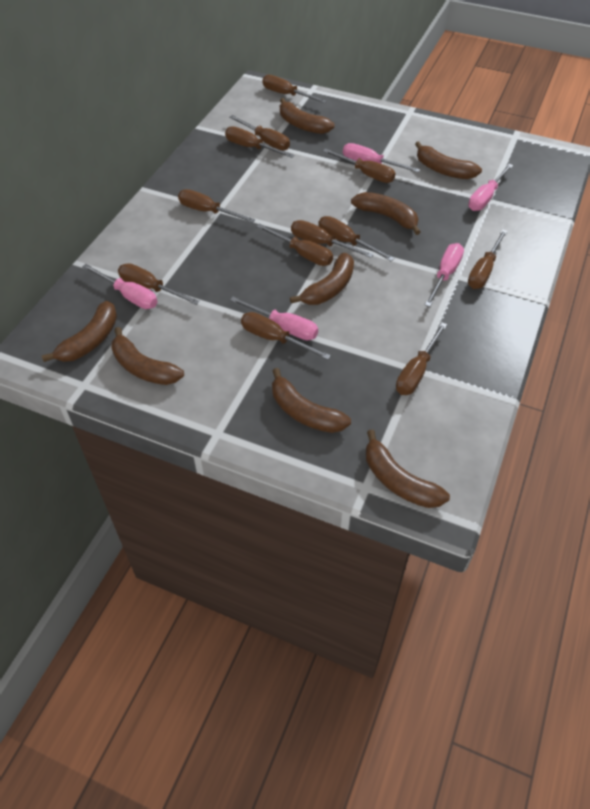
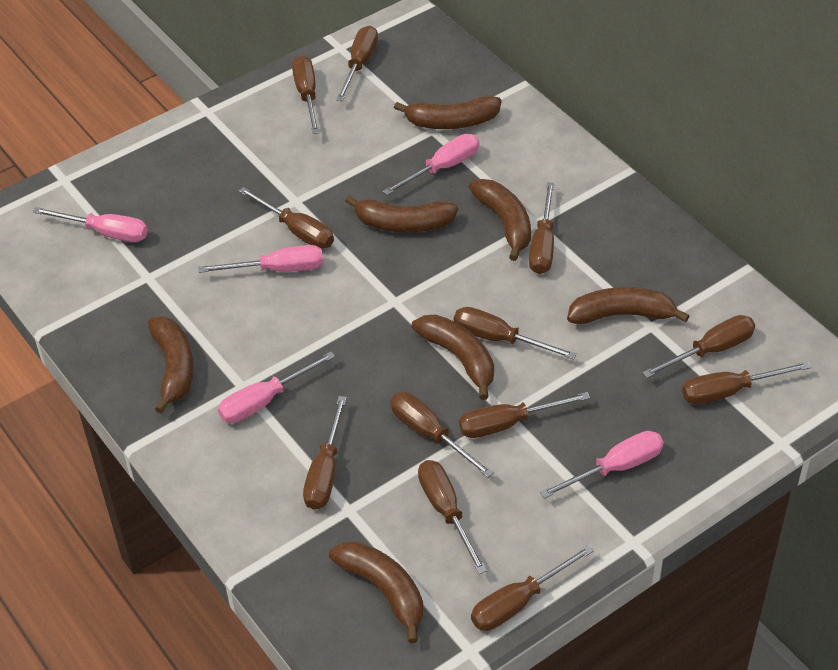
brown banana: 8 -> 7

